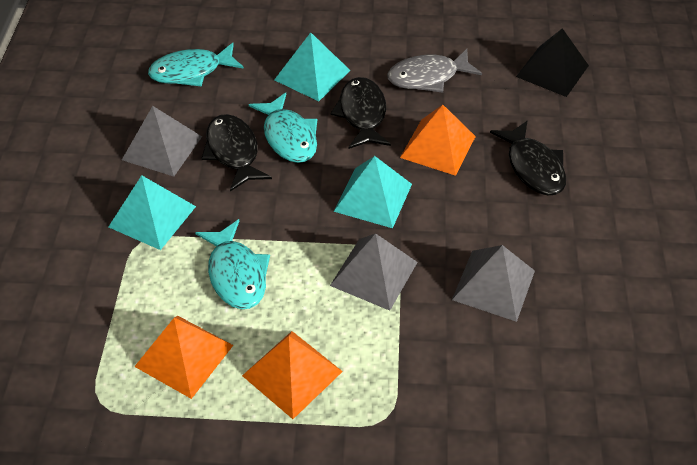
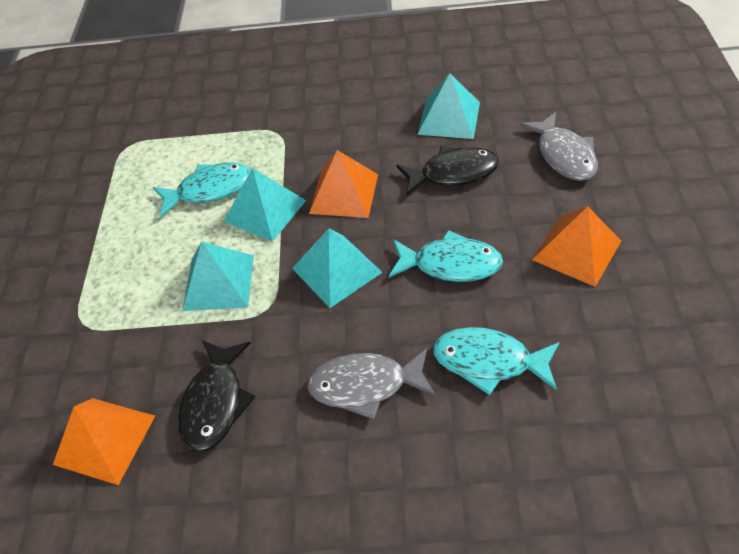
black fish: 3 -> 2
black pyramid: 1 -> 0
grey fish: 1 -> 2
grey pyramid: 3 -> 0
turquoise pyramid: 3 -> 4

